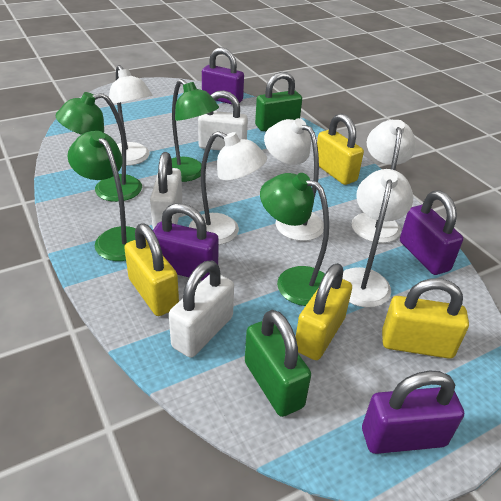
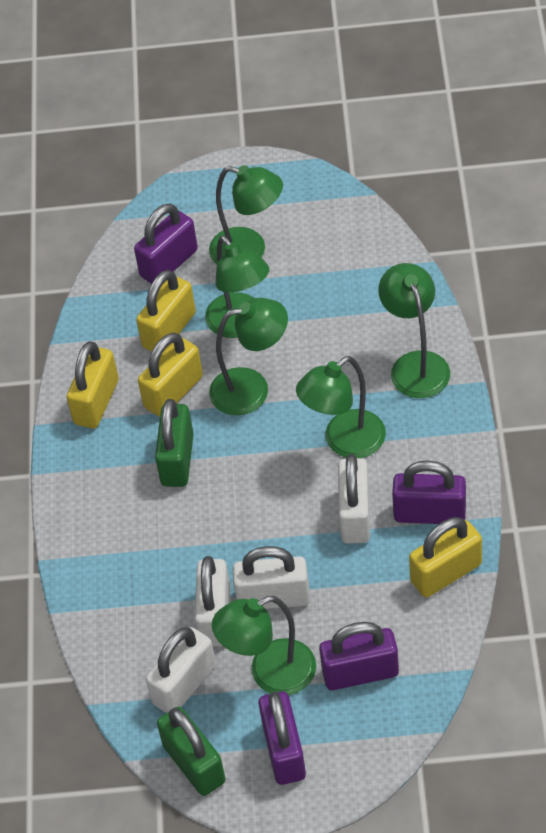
green lamp: 4 -> 6
white lamp: 5 -> 0
white padlock: 3 -> 4

